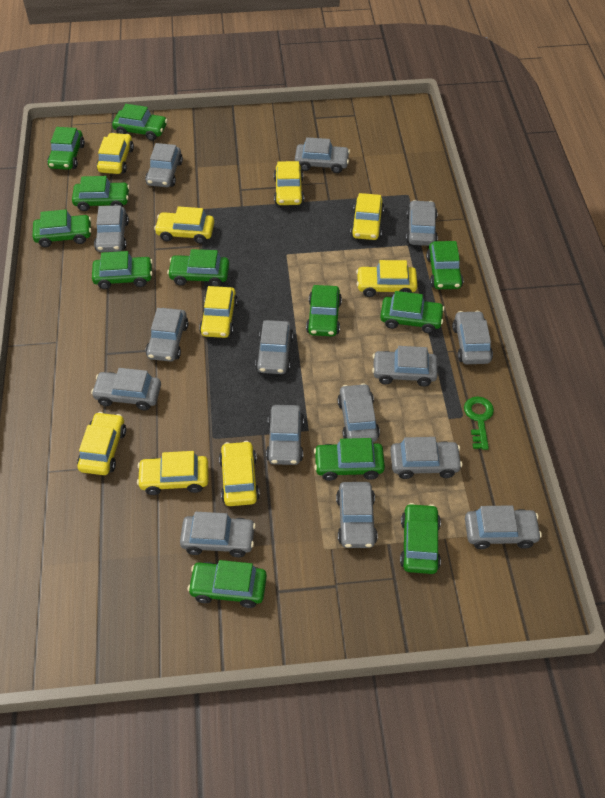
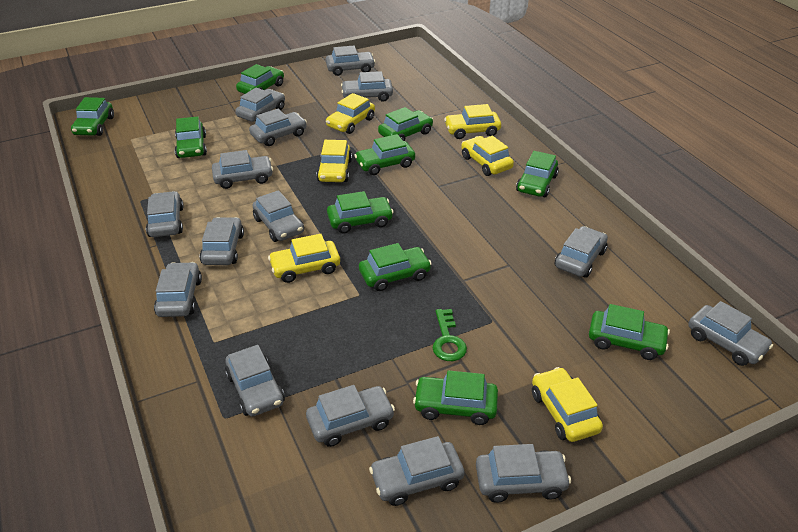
green car: 12 -> 10
yellow car: 9 -> 6

